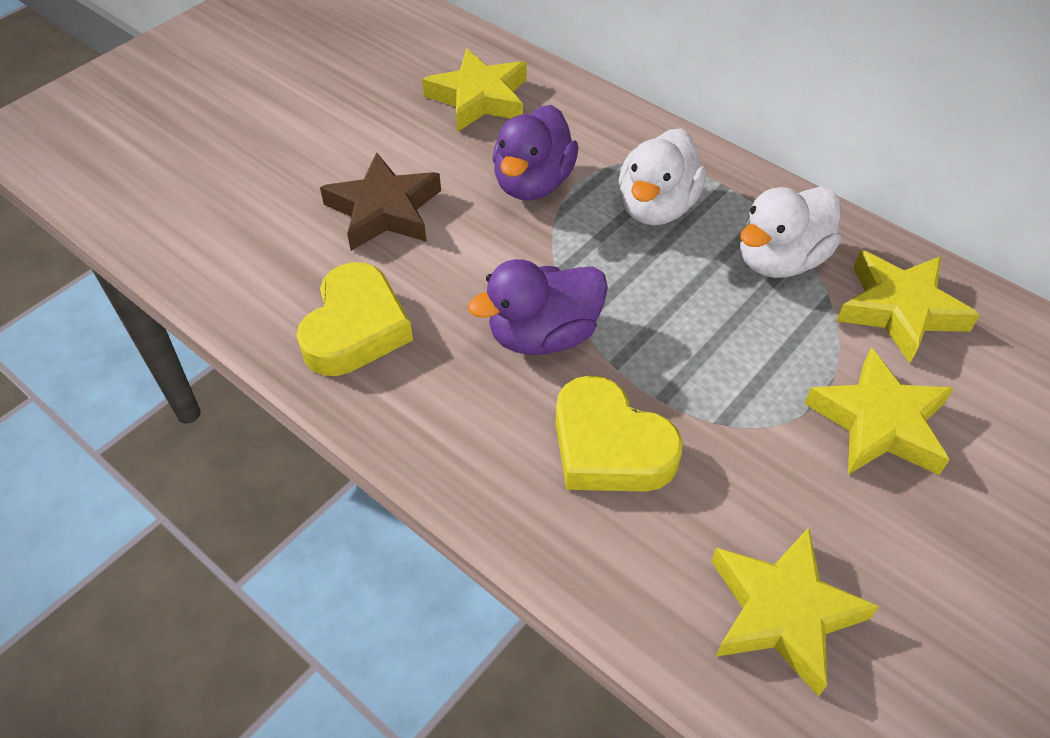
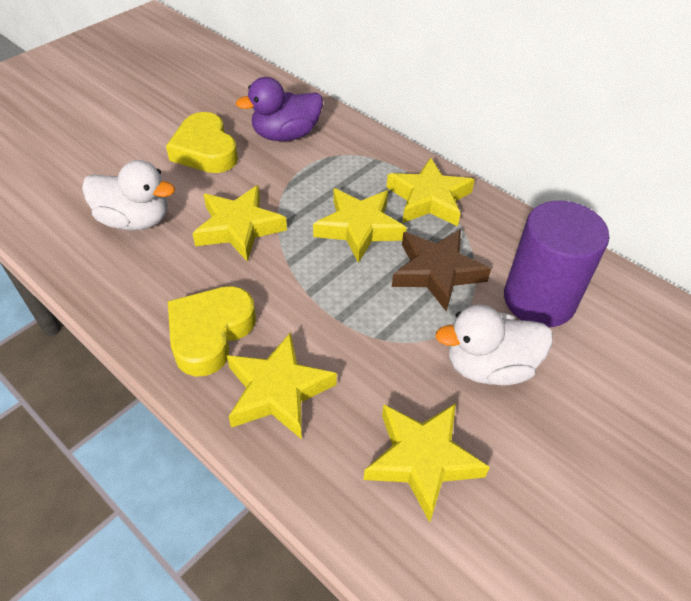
purple cylinder: 0 -> 1
purple duck: 2 -> 1
yellow star: 4 -> 5

